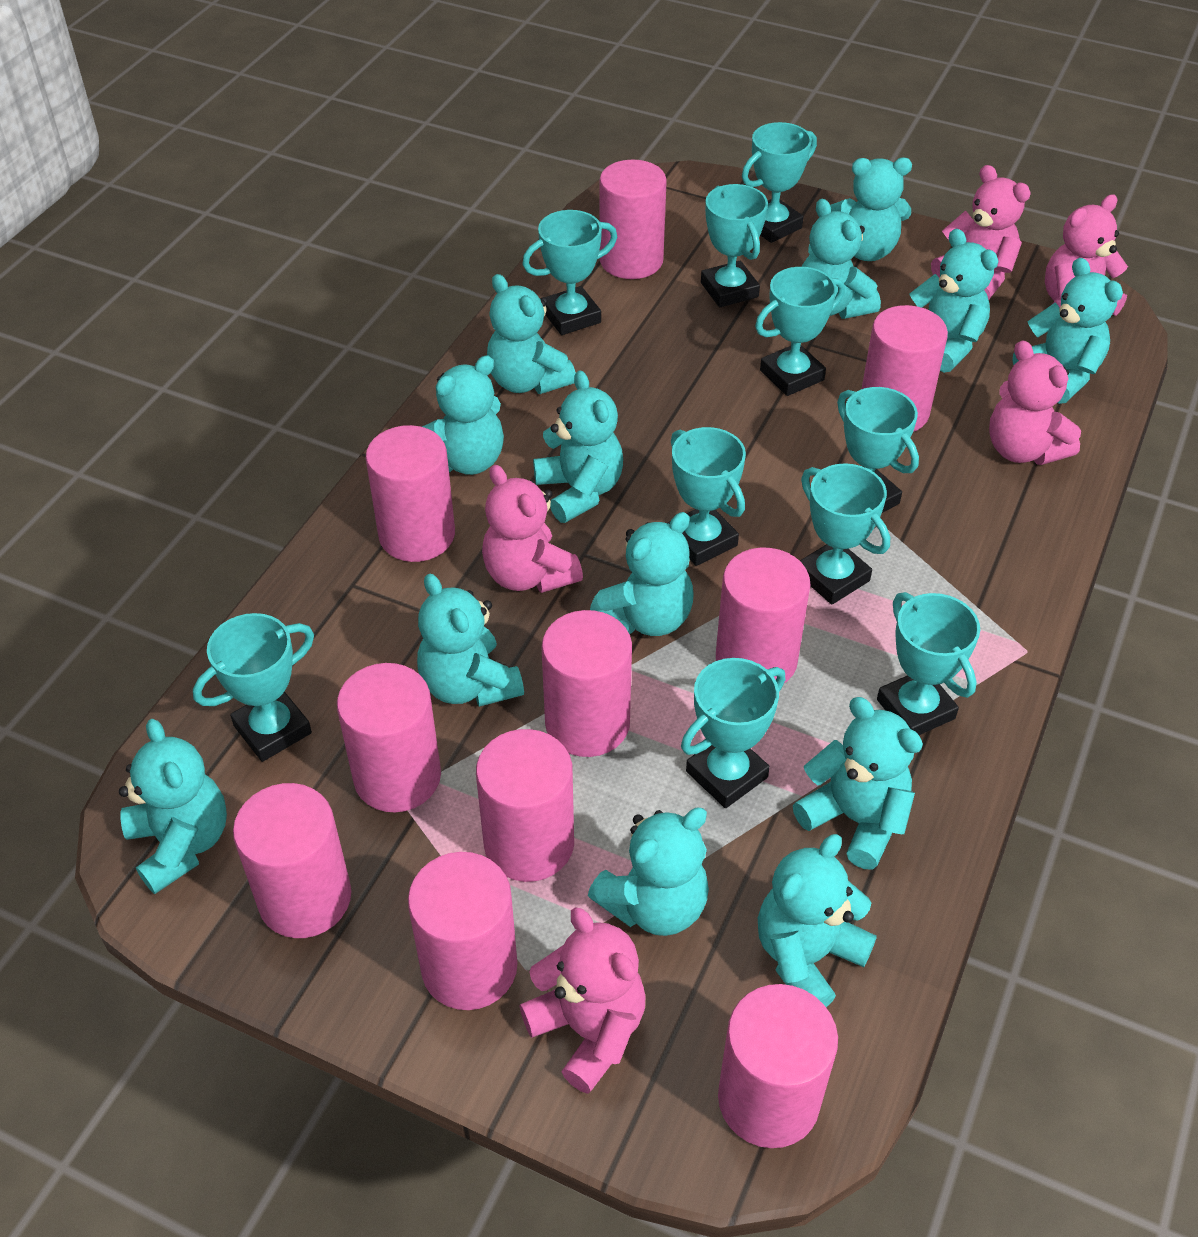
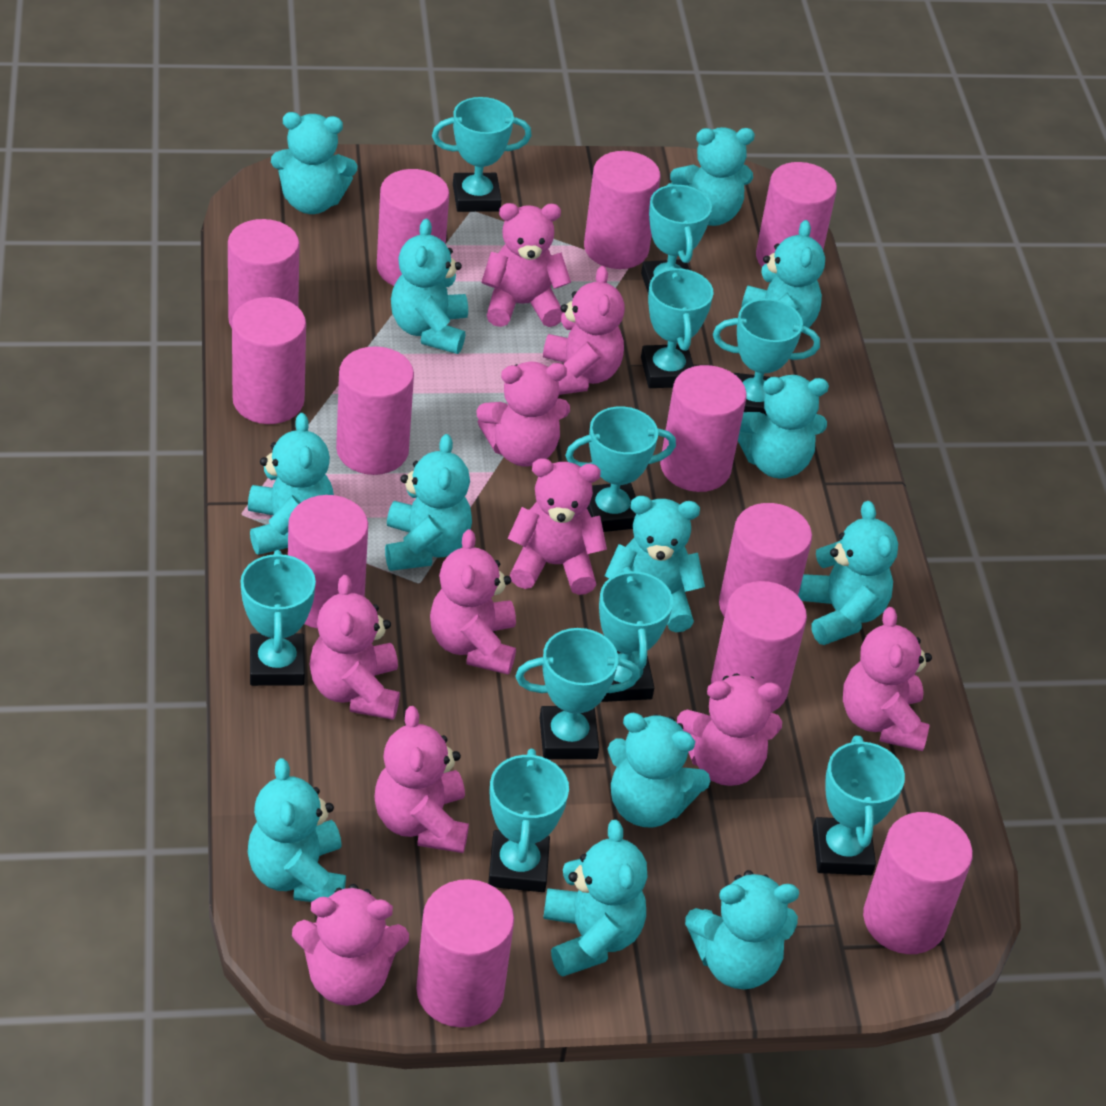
pink cylinder: 10 -> 12
pink teddy bear: 5 -> 10

